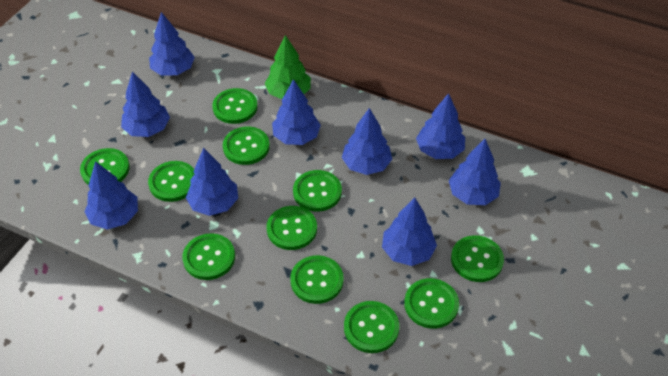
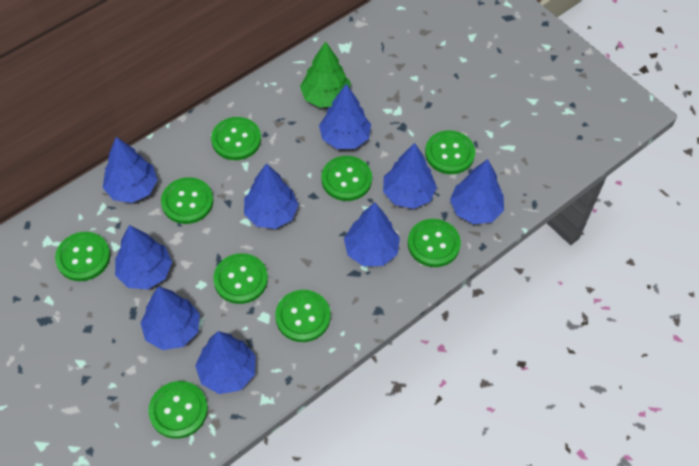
green button: 11 -> 9

